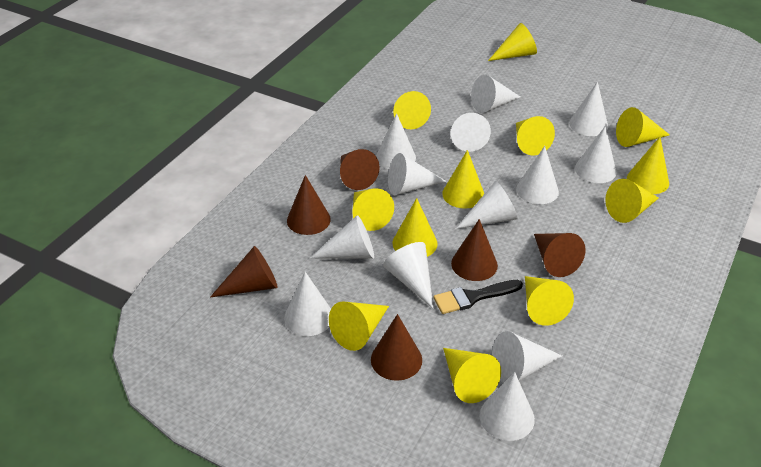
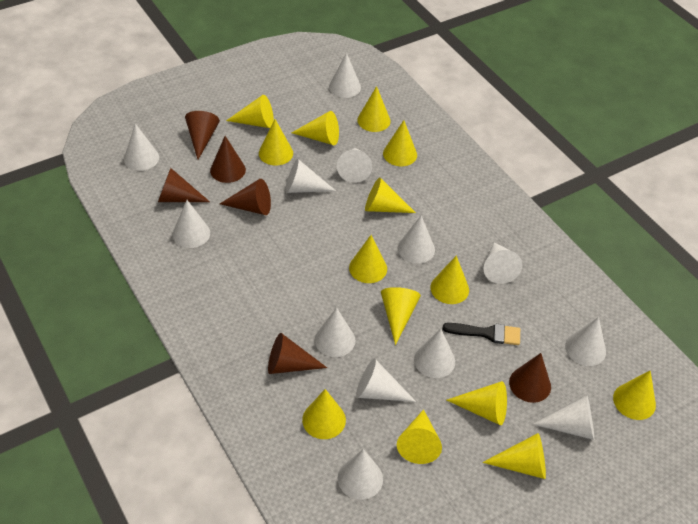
yellow cone: 12 -> 14

